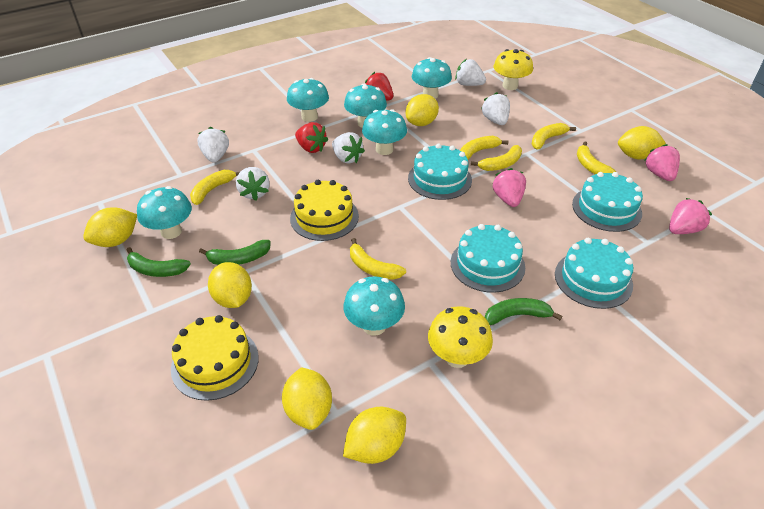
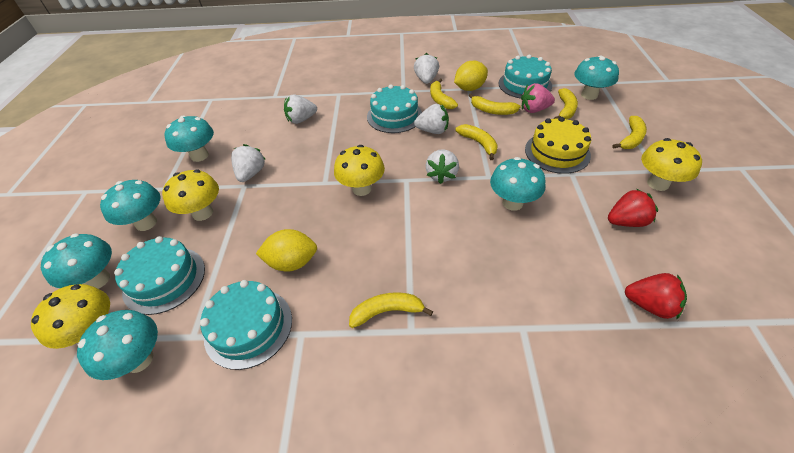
green banana: 3 -> 0
pink strawberry: 3 -> 1
yellow cake: 2 -> 1
yellow lemon: 6 -> 2
yellow mushroom: 2 -> 4

